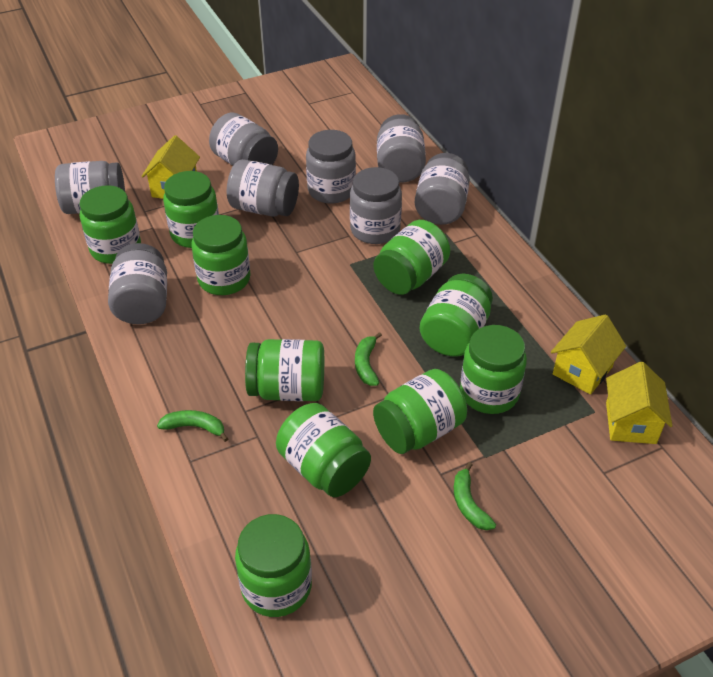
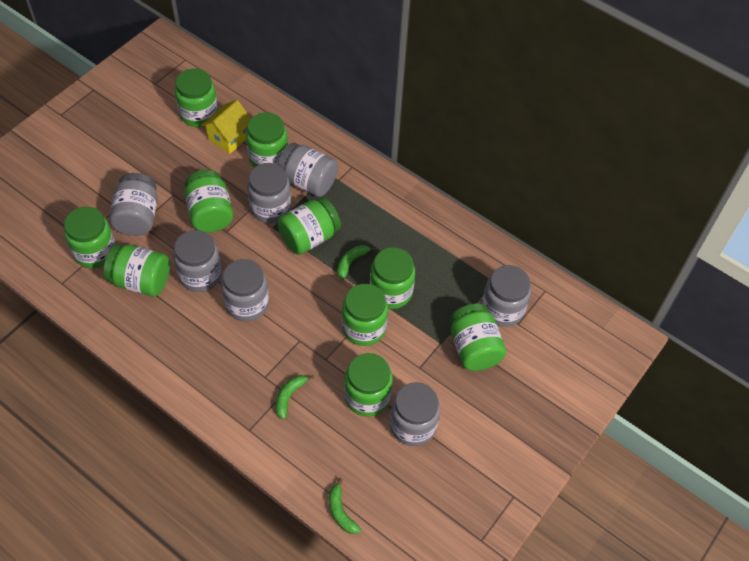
grey jar: 8 -> 7
yellow house: 3 -> 1

